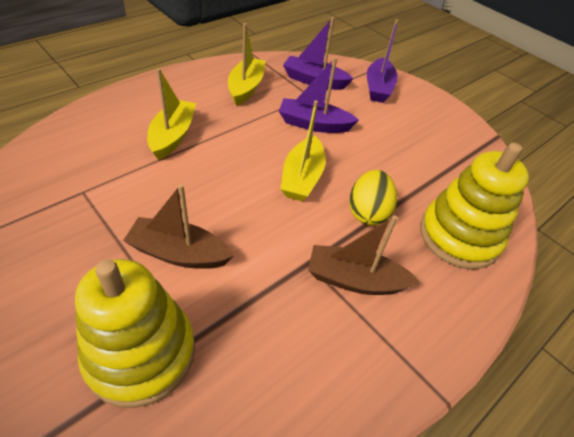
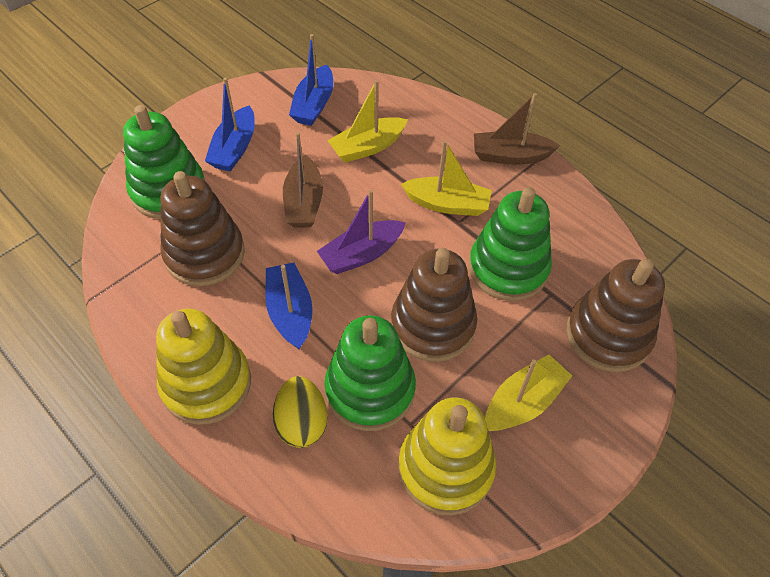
blue boat: 0 -> 3
brown stacking toy: 0 -> 3
green stacking toy: 0 -> 3
purple boat: 3 -> 1

